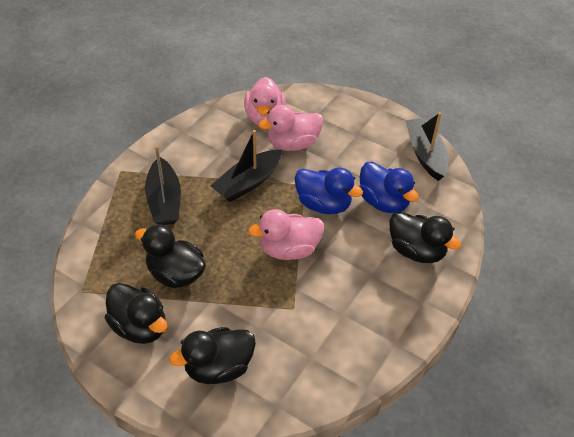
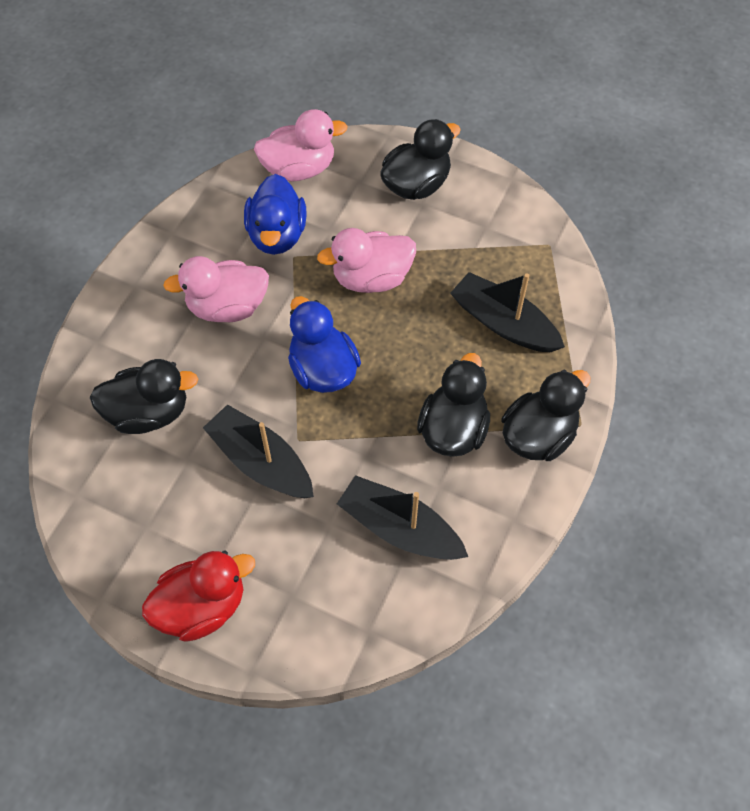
red duck: 0 -> 1

